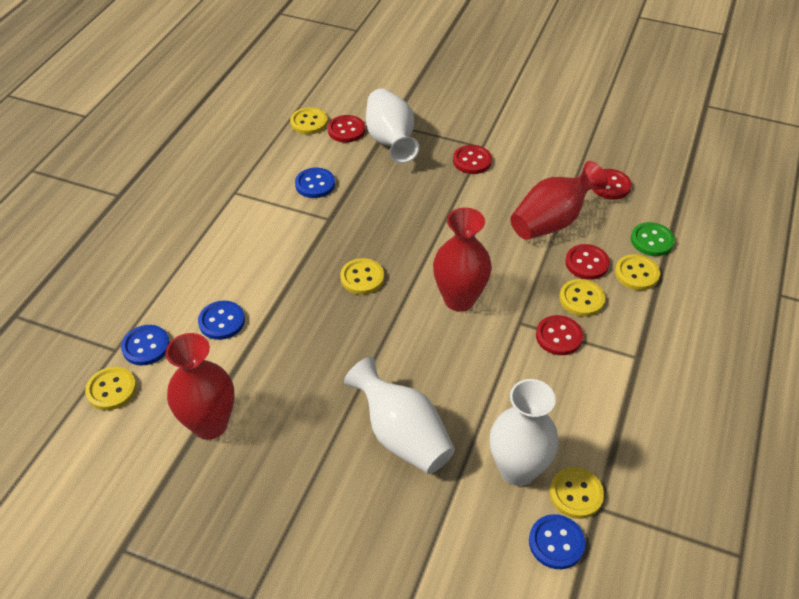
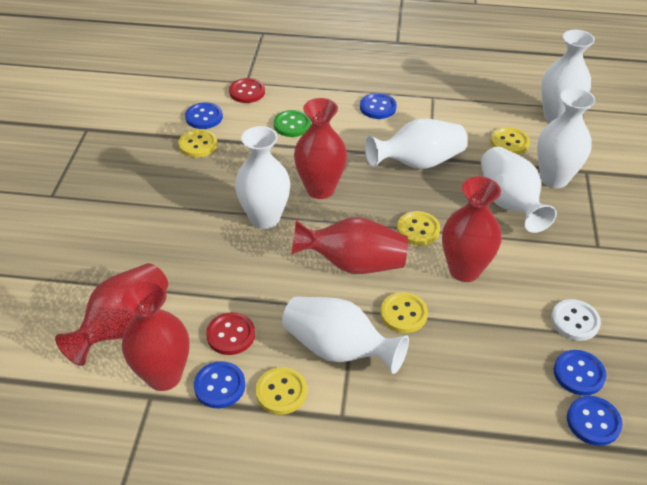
blue button: 4 -> 5
red button: 5 -> 2
red vase: 3 -> 5
white button: 0 -> 1
white vase: 3 -> 6
yellow button: 6 -> 5

